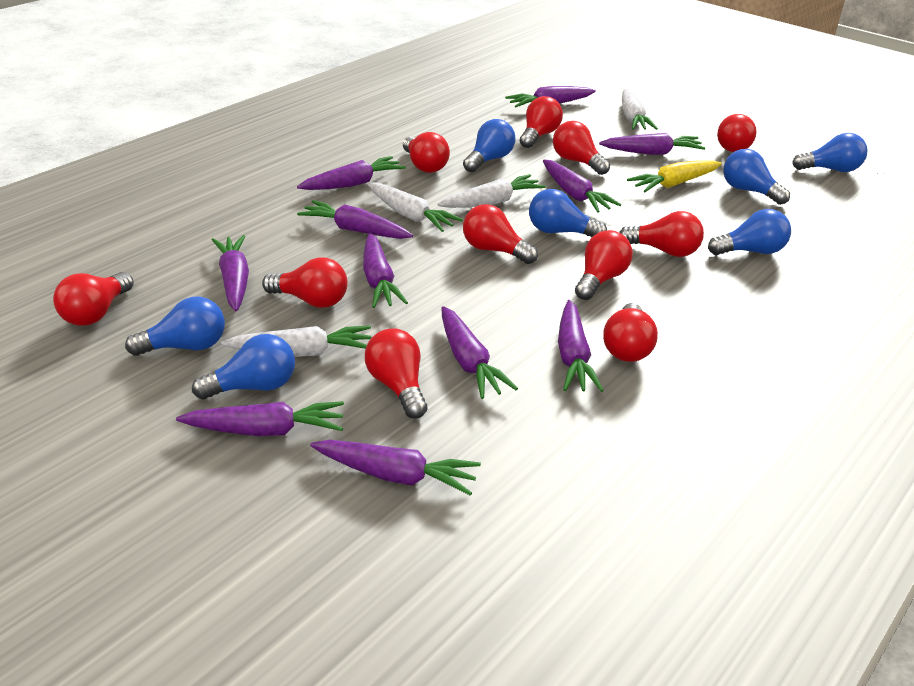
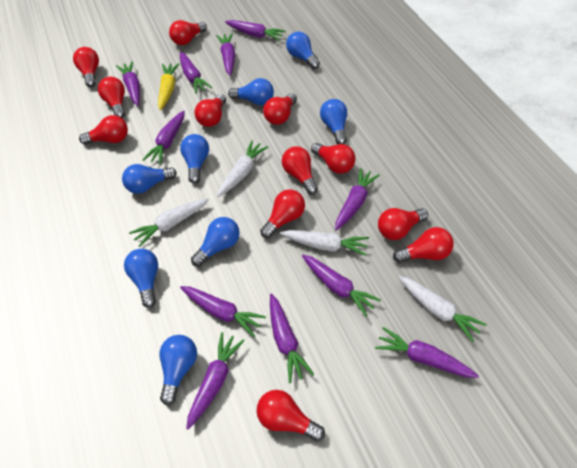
blue light bulb: 7 -> 8
red light bulb: 11 -> 12

